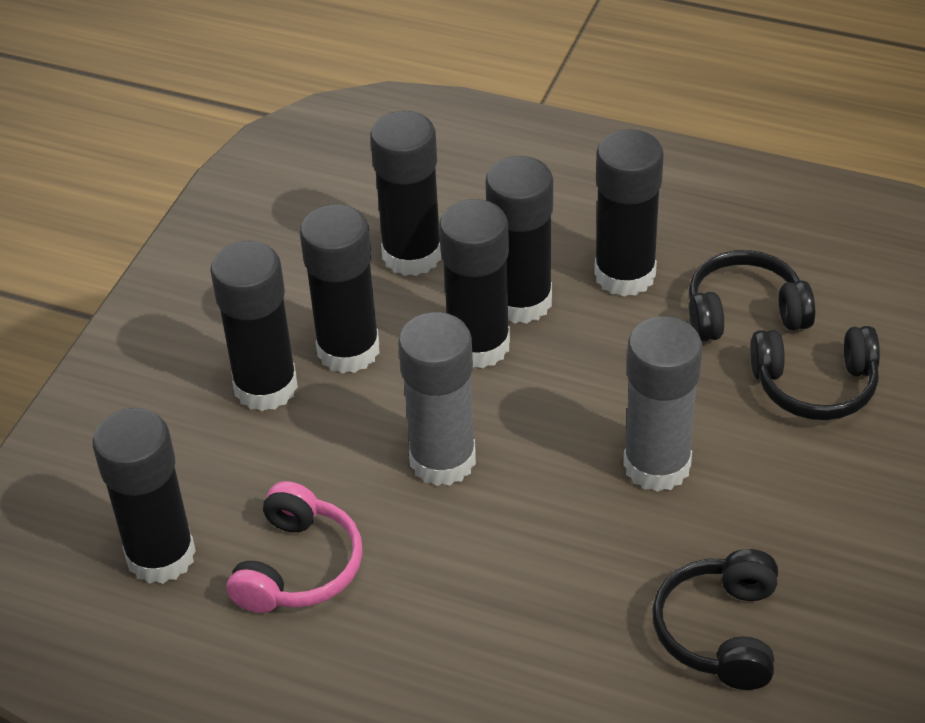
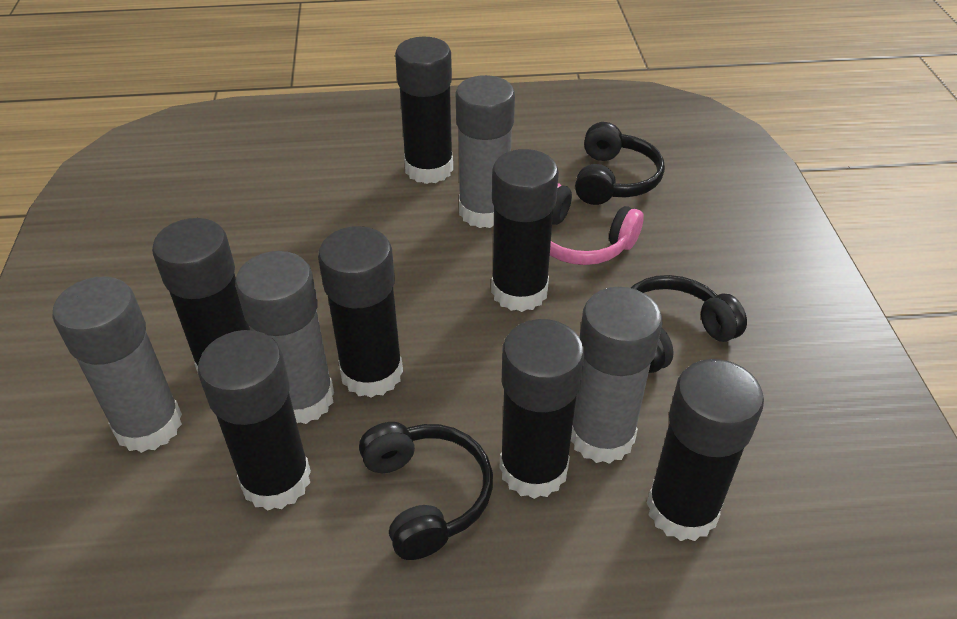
grey glue stick: 2 -> 4

